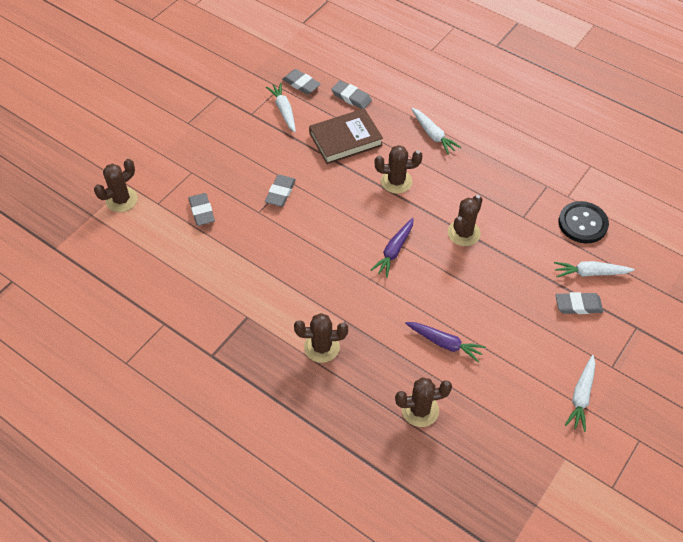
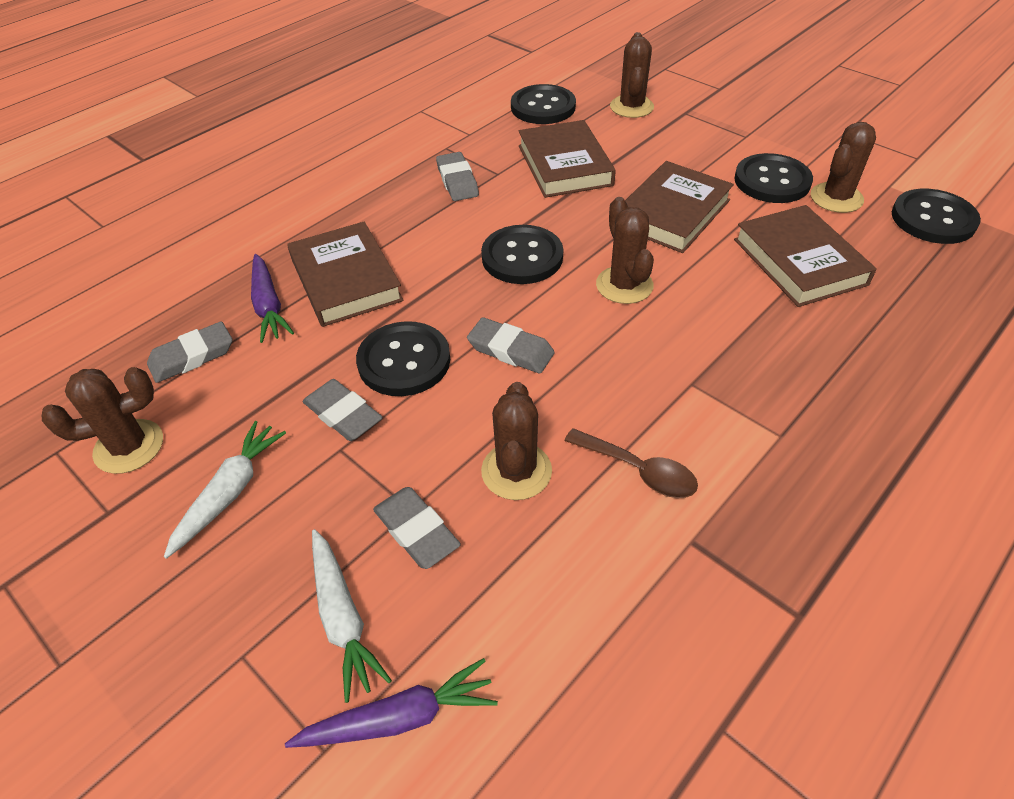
black button: 1 -> 5
brown book: 1 -> 4
brown spoon: 0 -> 1
white carrot: 4 -> 2

